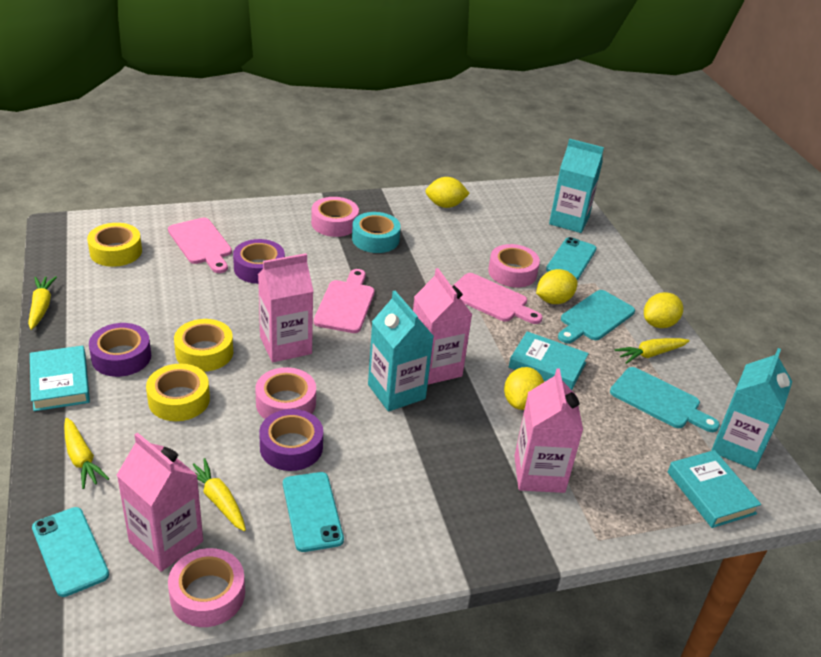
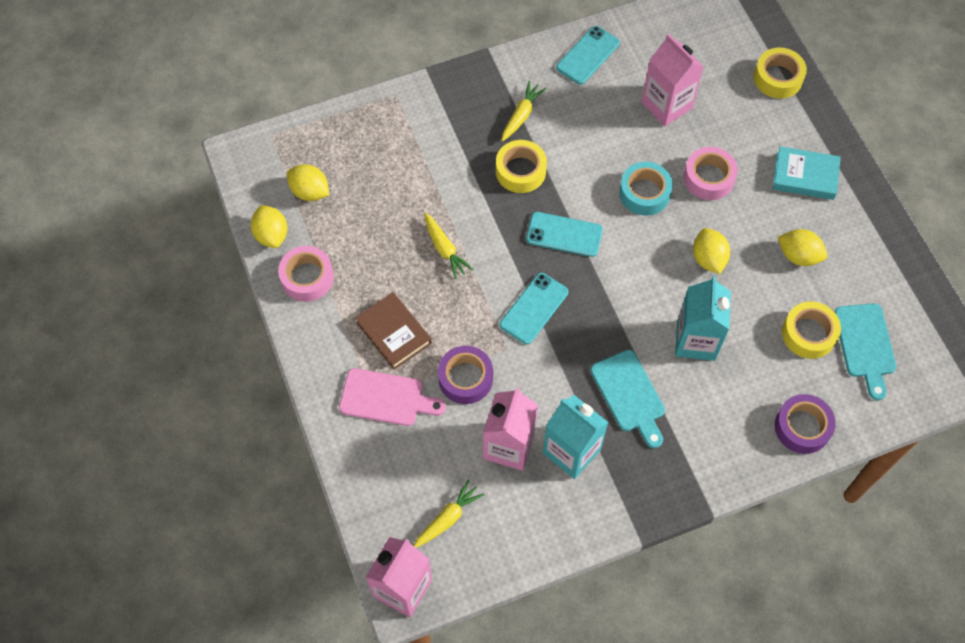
brown book: 0 -> 1
pink carton: 4 -> 3
pink cutting board: 3 -> 1
pink tape: 4 -> 2
purple tape: 3 -> 2
turquoise book: 3 -> 1
turquoise carton: 3 -> 2
yellow carrot: 4 -> 3

